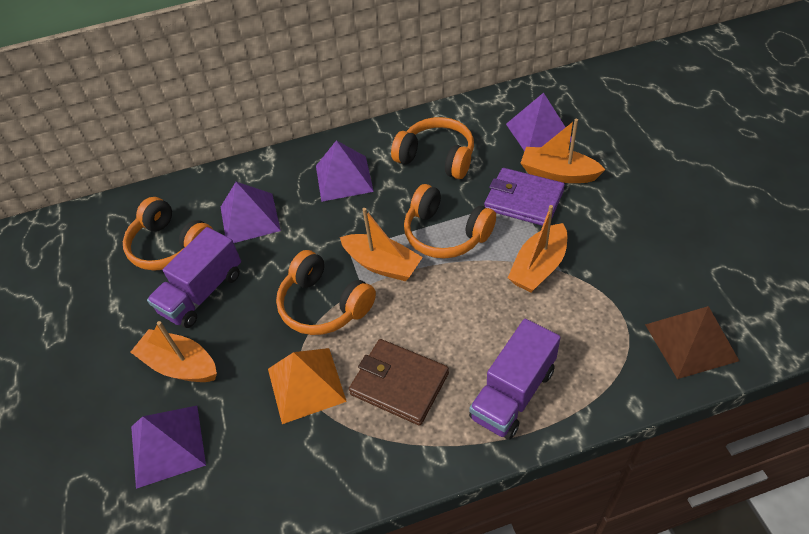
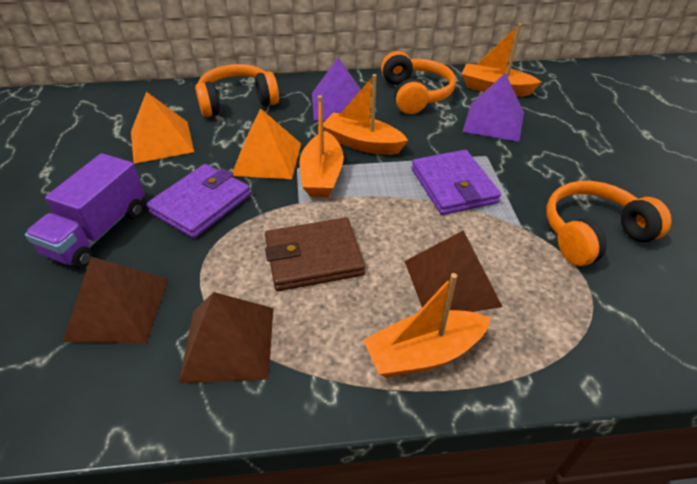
brown pyramid: 1 -> 3
orange headphones: 4 -> 3
orange pyramid: 1 -> 2
purple pyramid: 4 -> 2
purple truck: 2 -> 1
purple wallet: 1 -> 2

